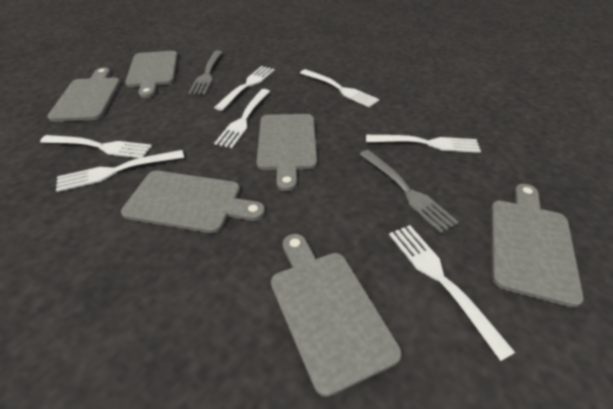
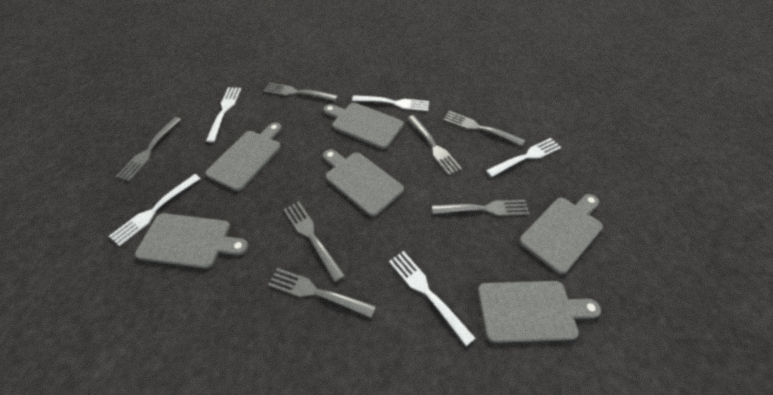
grey fork: 2 -> 7
white fork: 7 -> 5

